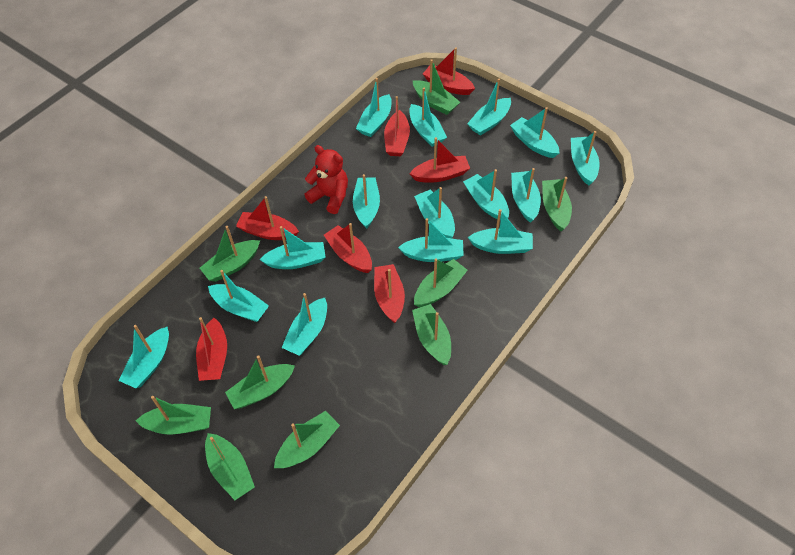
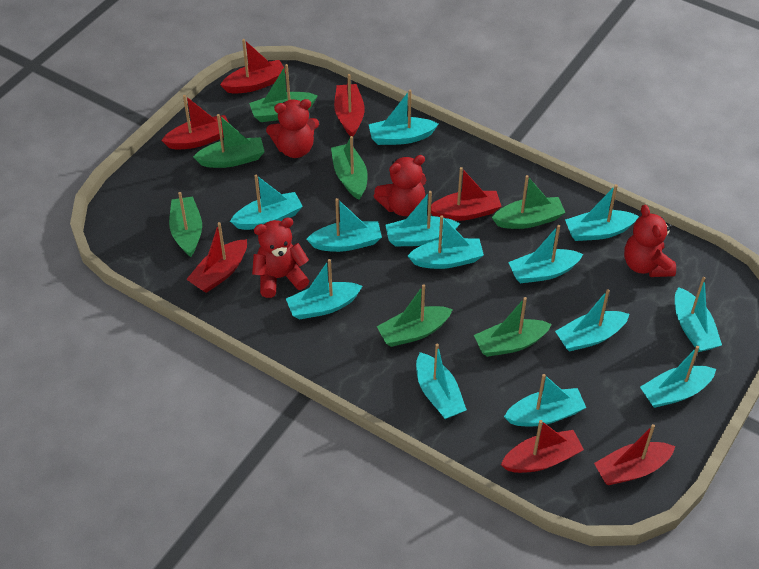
green boat: 9 -> 7
red teddy bear: 1 -> 4
turquoise boat: 15 -> 13

